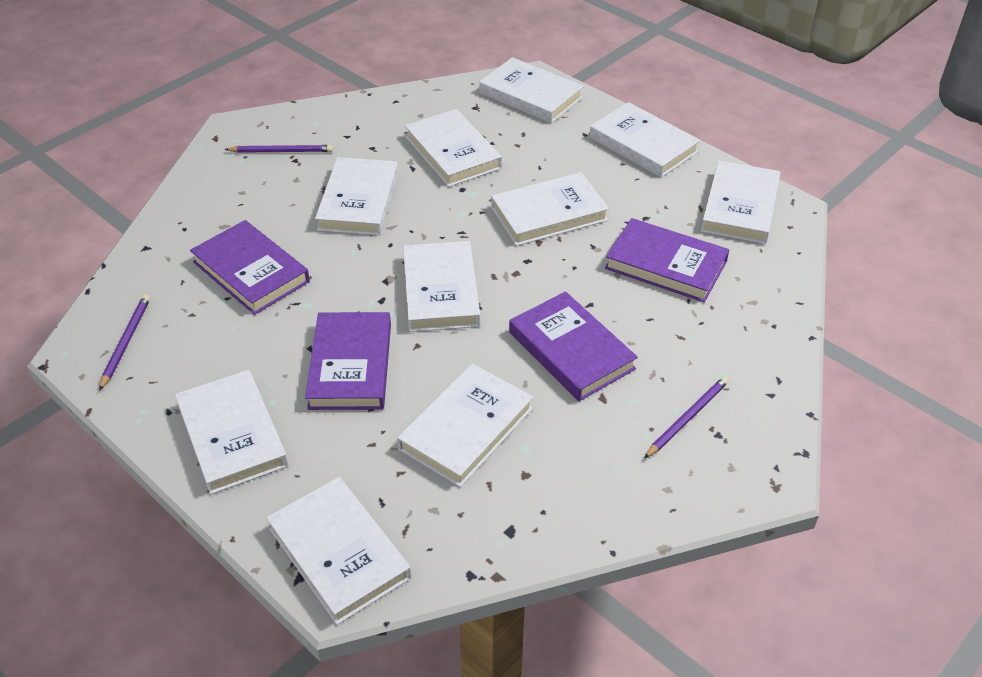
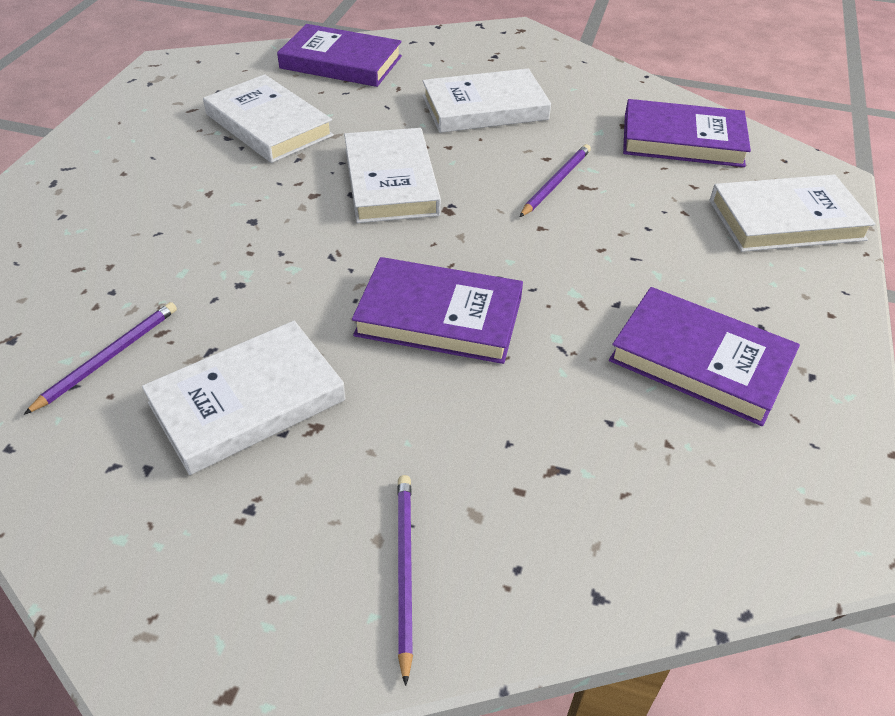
white book: 10 -> 5

